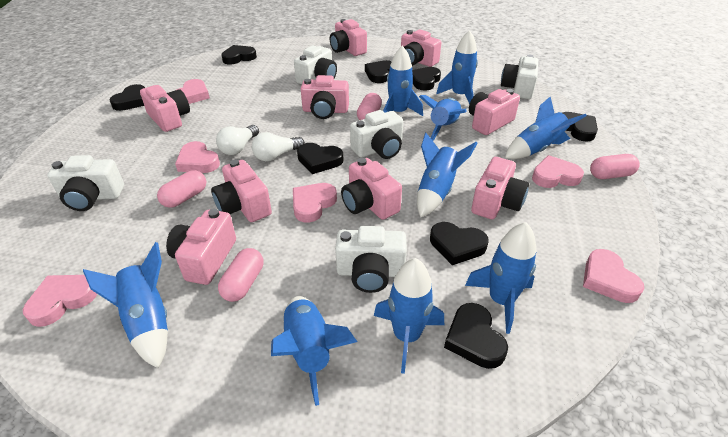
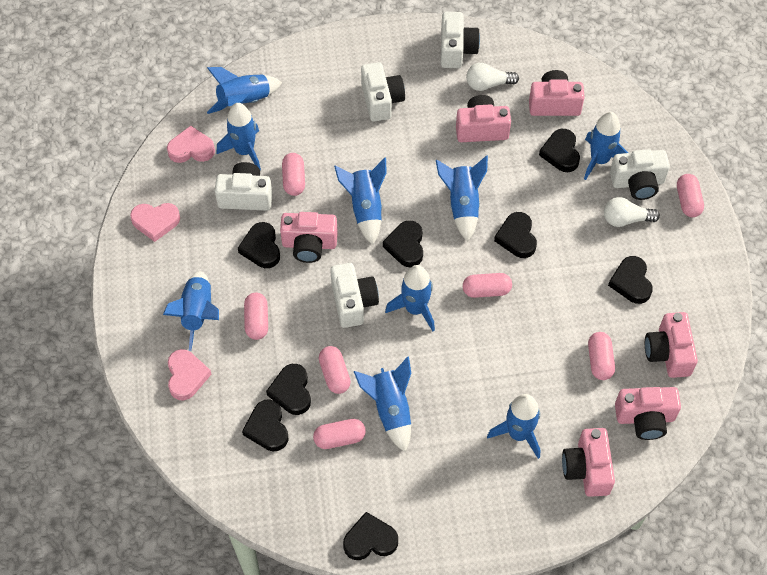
pink camera: 9 -> 6
pink capsule: 4 -> 7
pink heart: 6 -> 3

